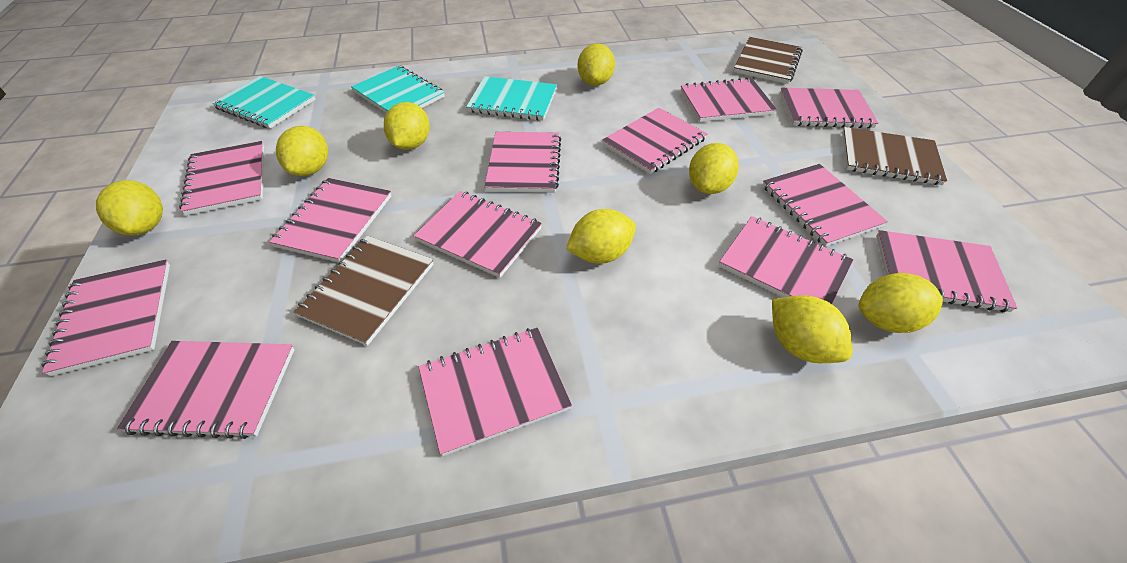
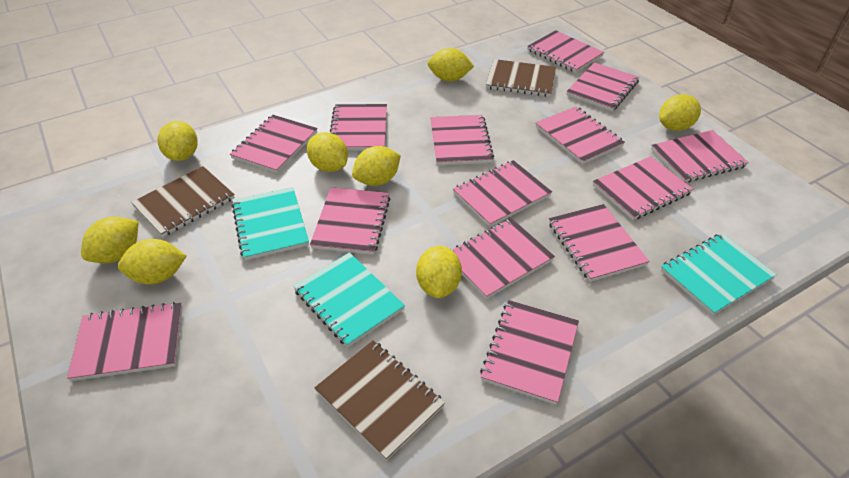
pink notebook: 13 -> 14

